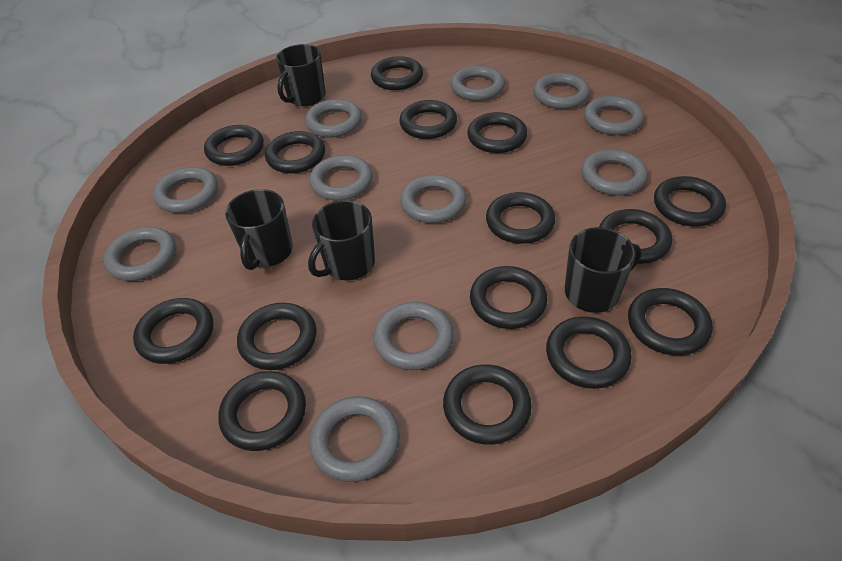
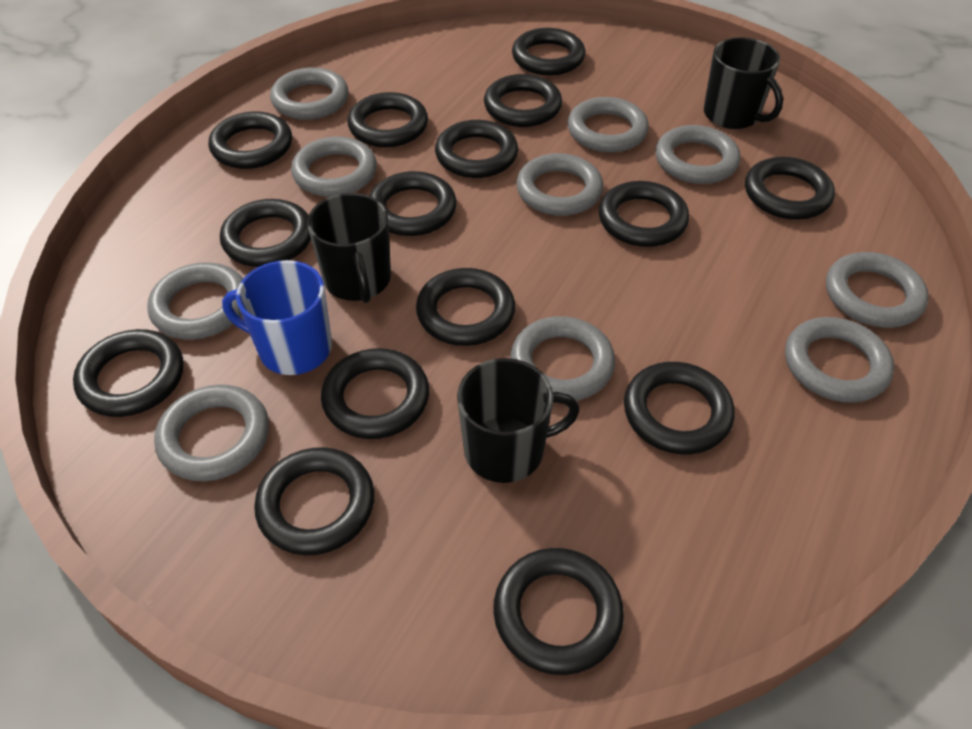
black mug: 4 -> 3
blue mug: 0 -> 1
grey ring: 11 -> 10

